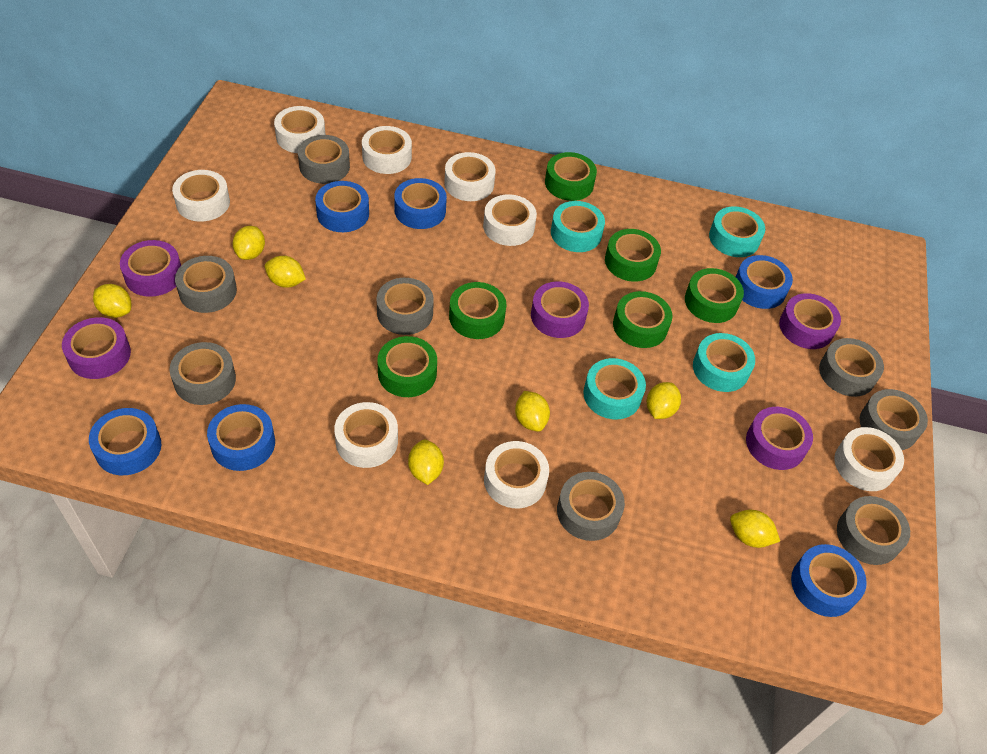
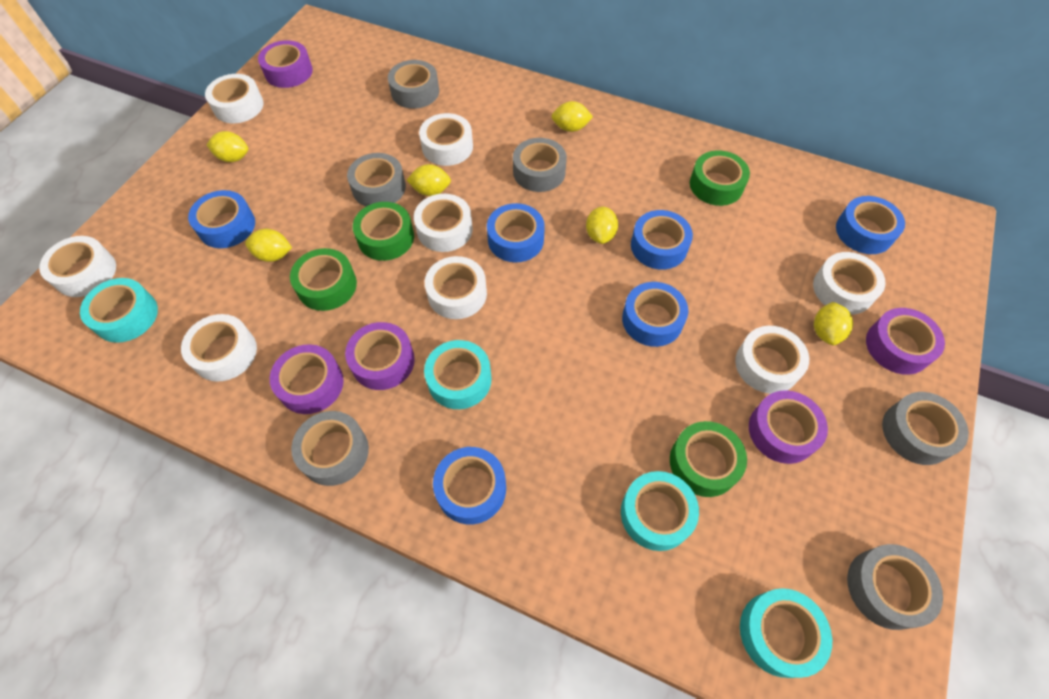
green tape: 6 -> 4
grey tape: 8 -> 6
yellow lemon: 7 -> 6

